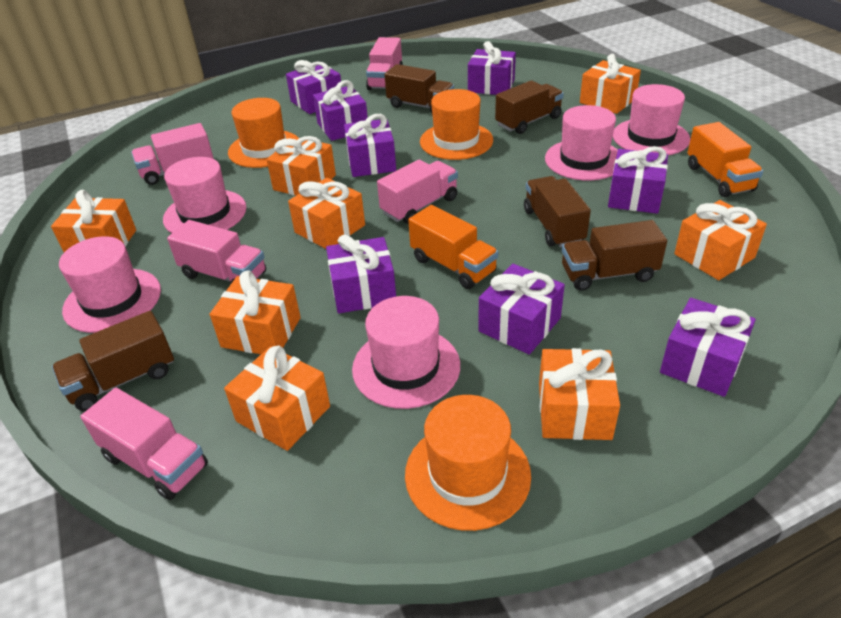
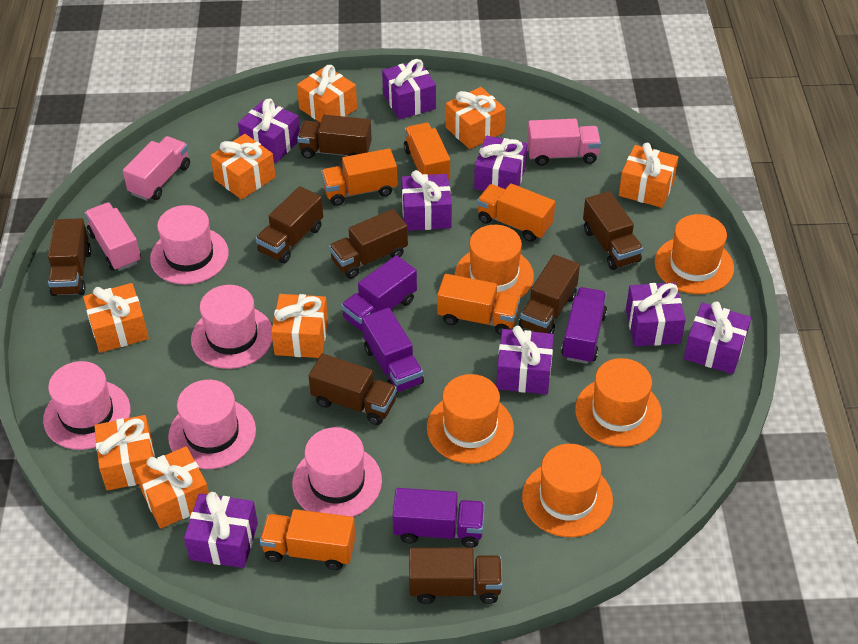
brown truck: 5 -> 8
orange hat: 3 -> 5
orange truck: 2 -> 5
pink truck: 5 -> 3
purple truck: 0 -> 4

